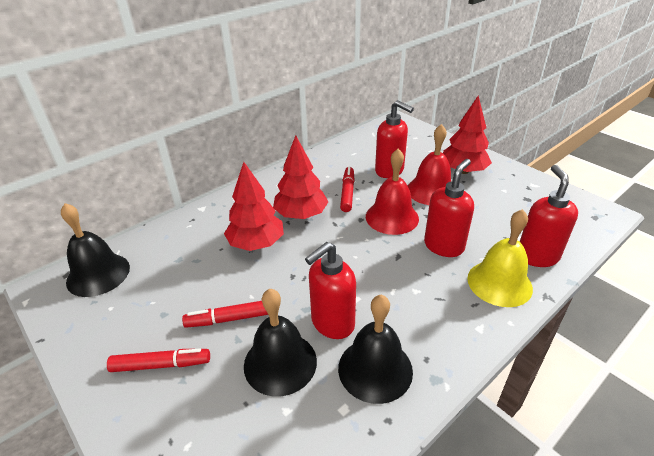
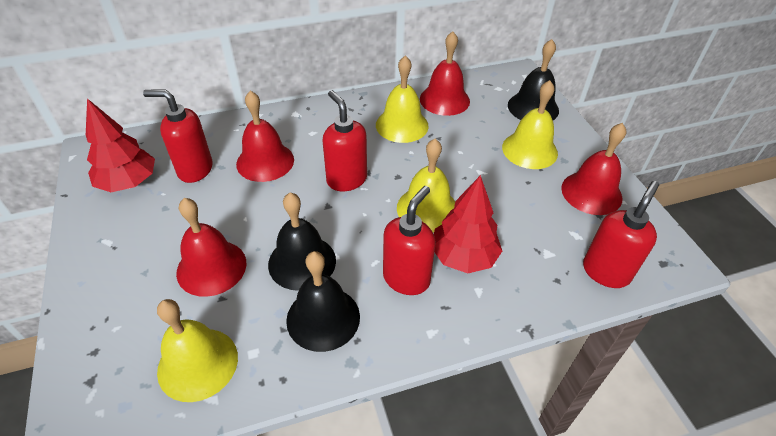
red bell: 2 -> 4
red marker: 3 -> 0
red tree: 3 -> 2
yellow bell: 1 -> 4

